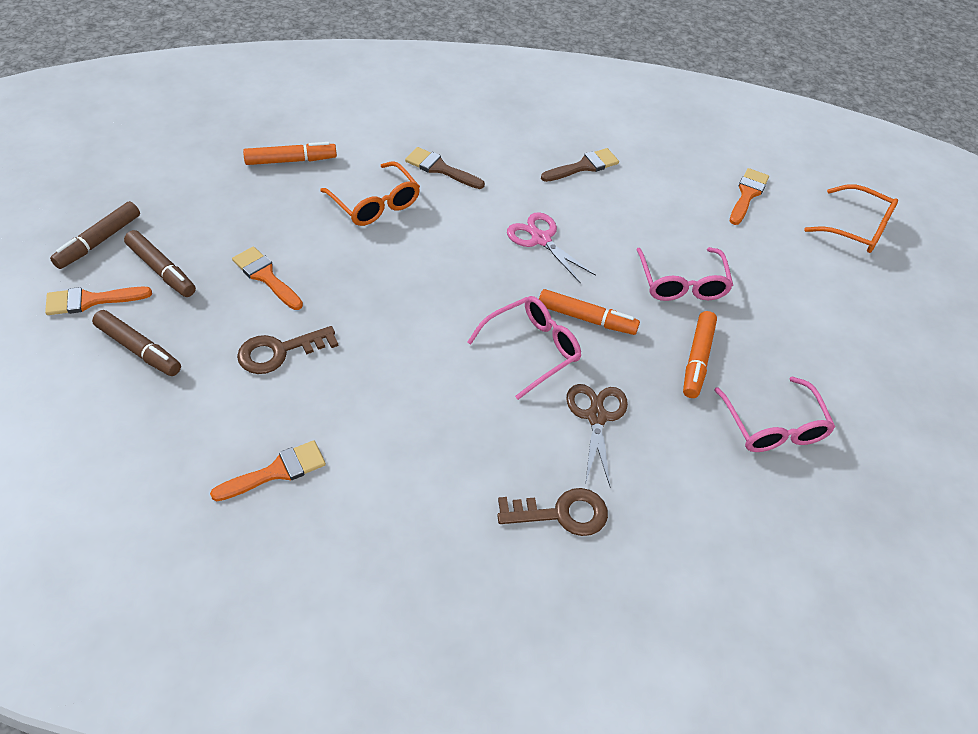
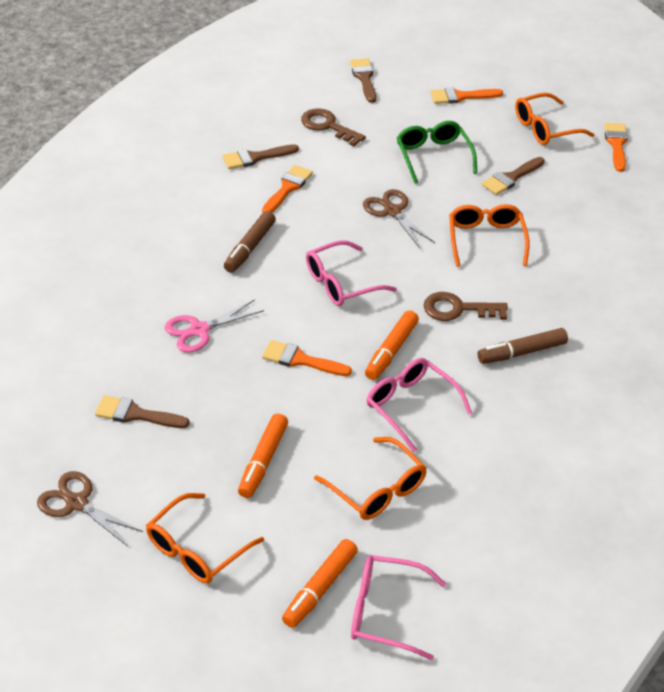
brown brush: 2 -> 4
brown marker: 3 -> 2
brown scissors: 1 -> 2
green glasses: 0 -> 1
orange glasses: 2 -> 4

